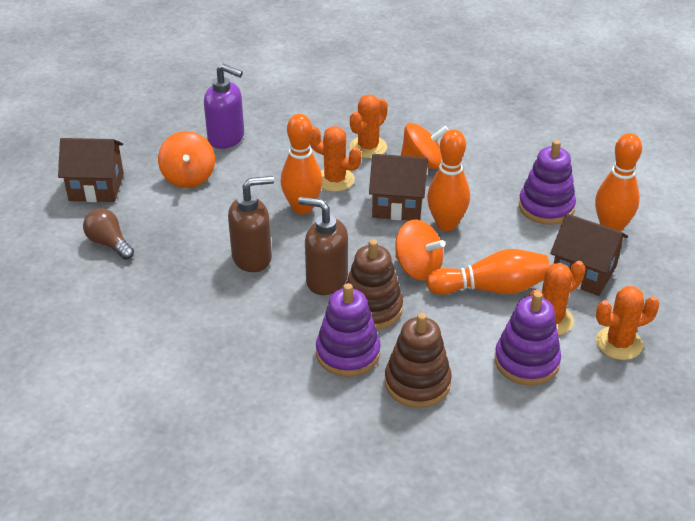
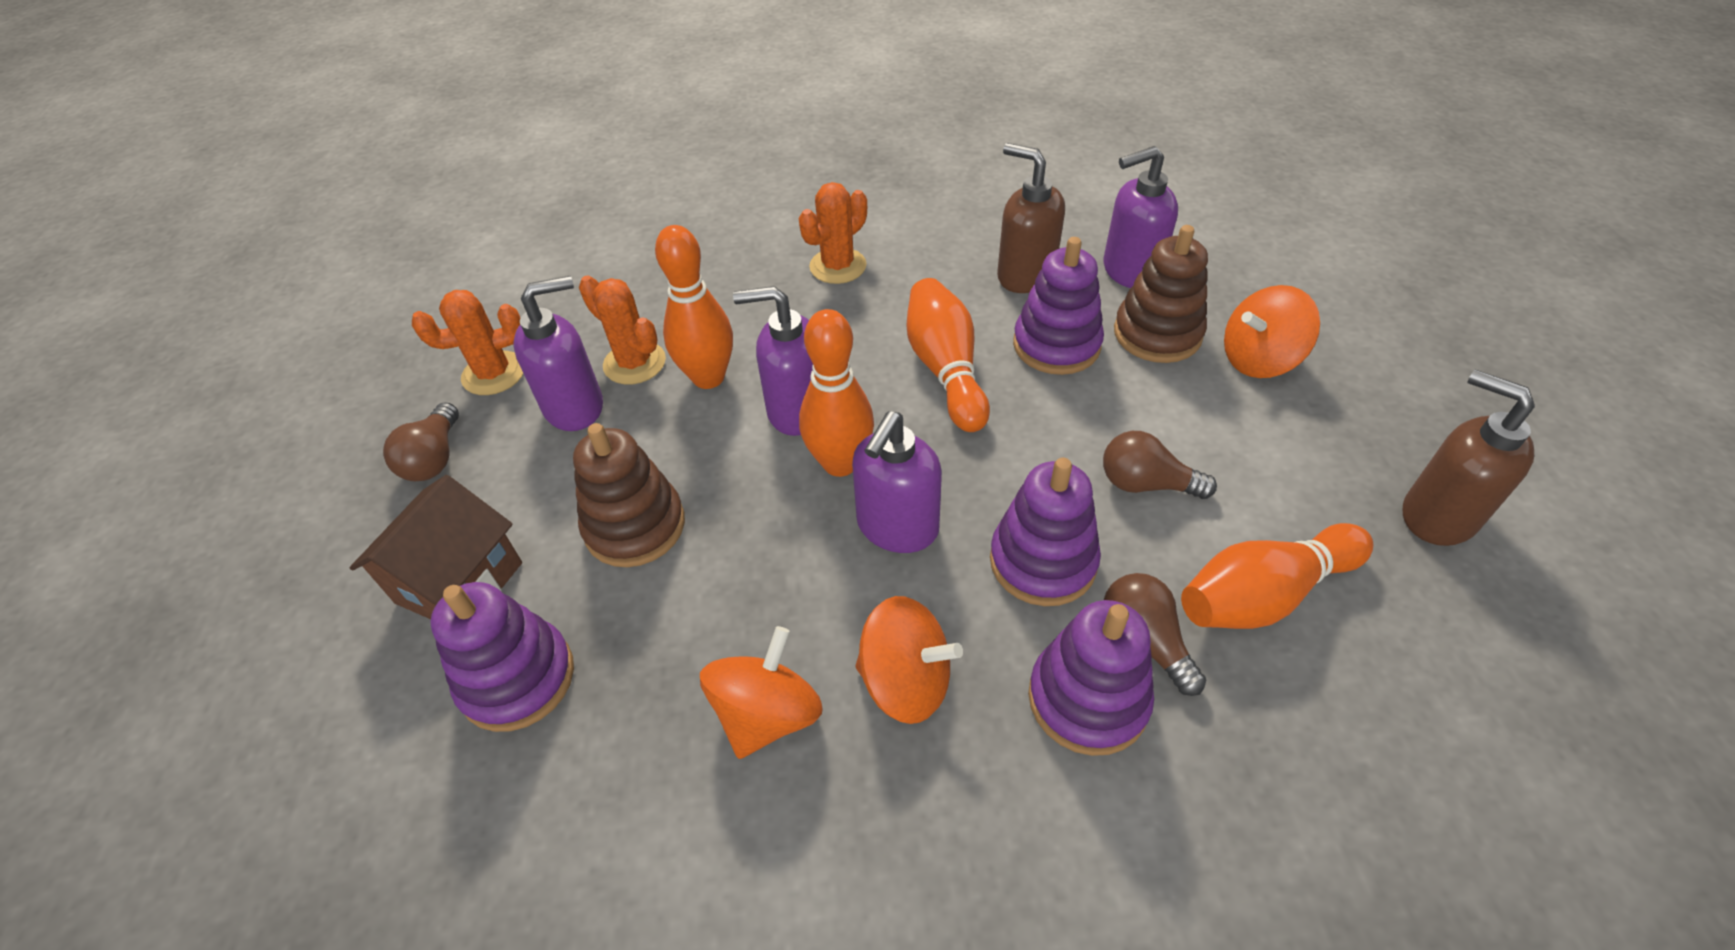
brown house: 3 -> 1
brown light bulb: 1 -> 3
orange cactus: 4 -> 3
purple soap dispenser: 1 -> 4
purple stacking toy: 3 -> 4

